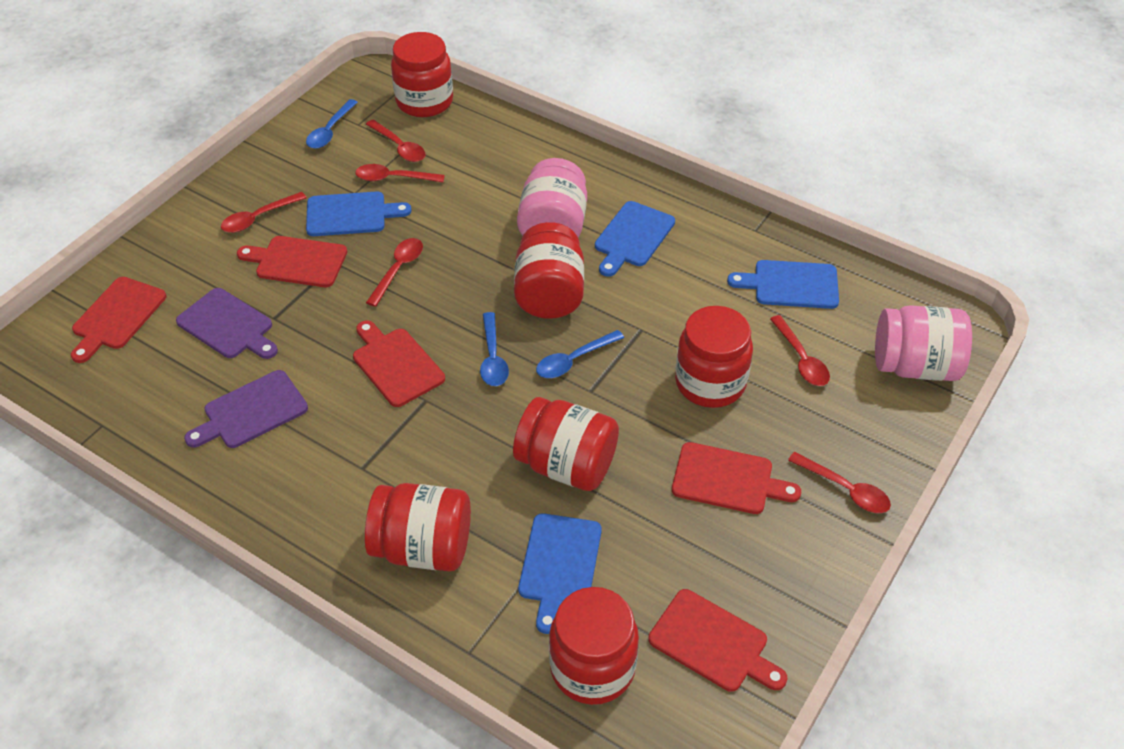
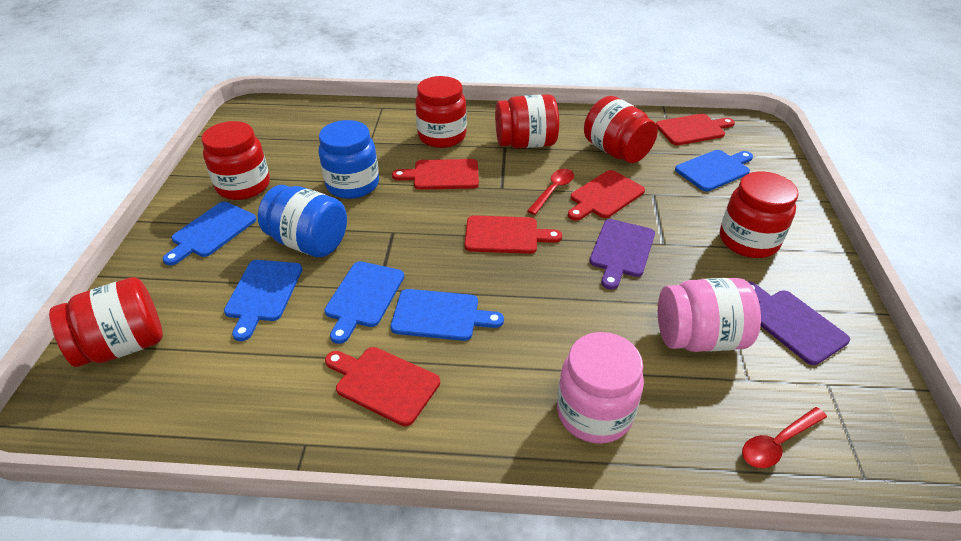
blue cutting board: 4 -> 5
blue jar: 0 -> 2
blue spoon: 3 -> 0
red spoon: 6 -> 2

